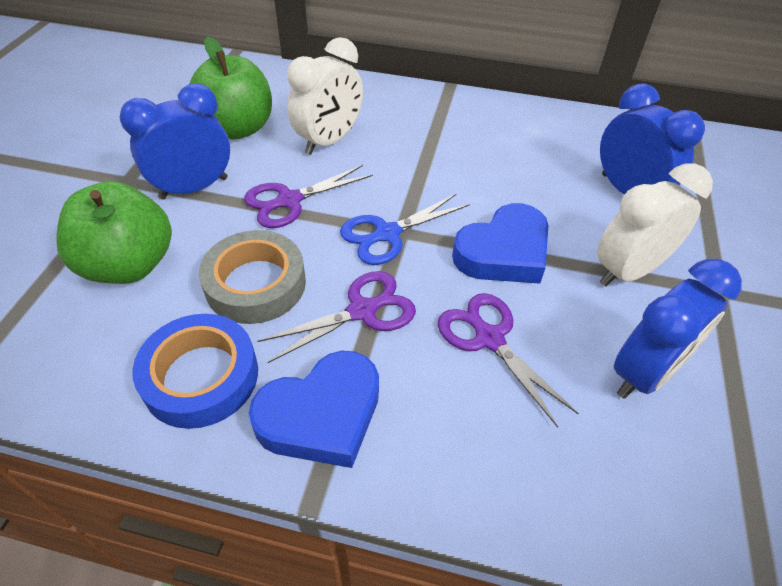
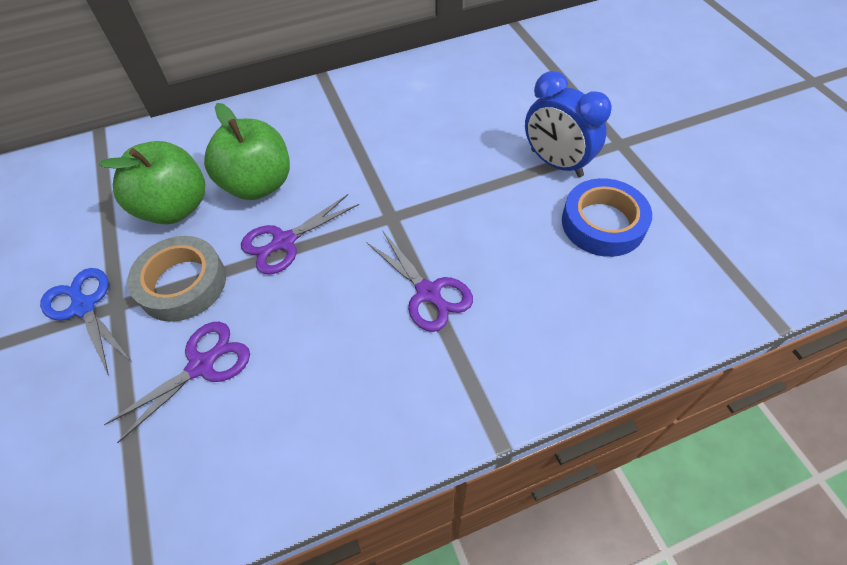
blue clock: 3 -> 1
blue heart: 2 -> 0
white clock: 2 -> 0

